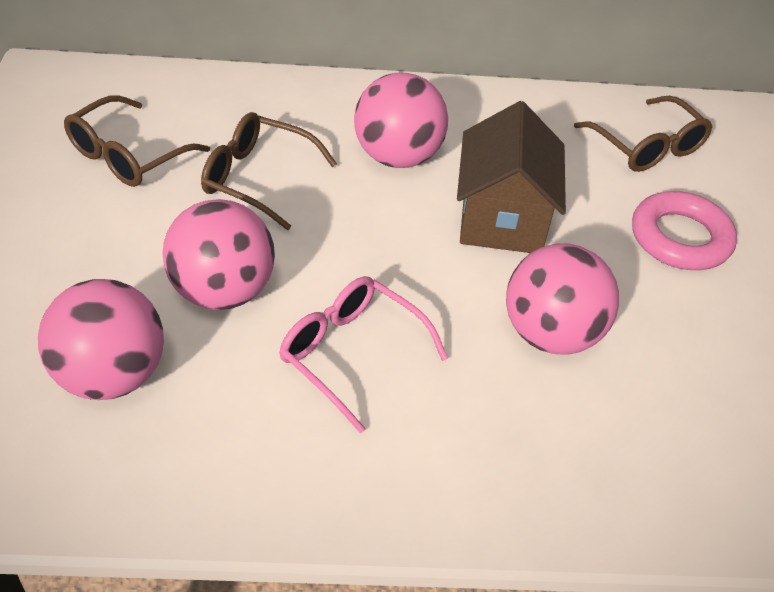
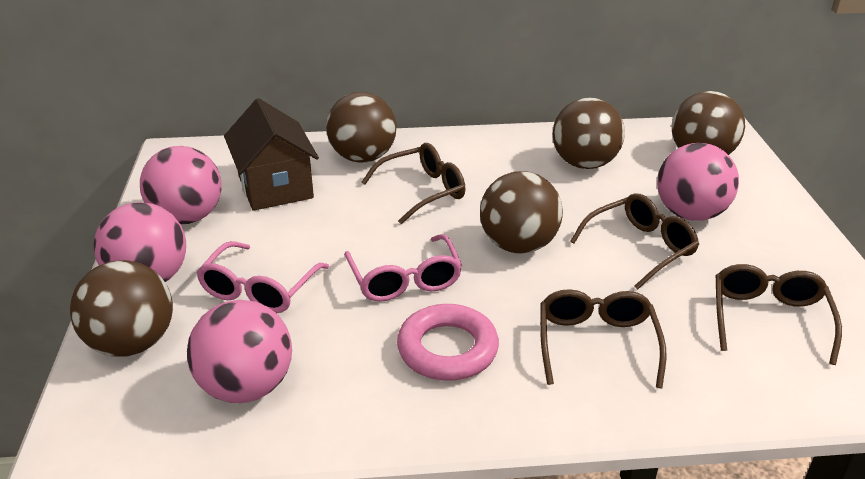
brown ball: 0 -> 5
brown glasses: 3 -> 4
pink glasses: 1 -> 2

